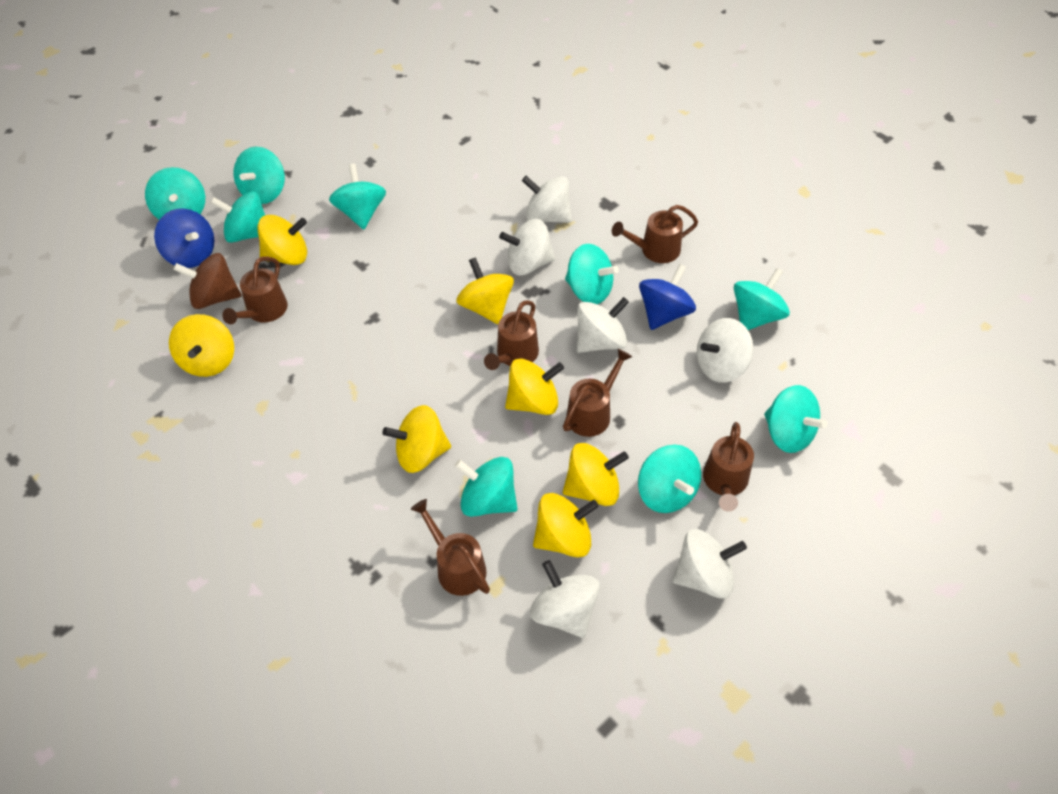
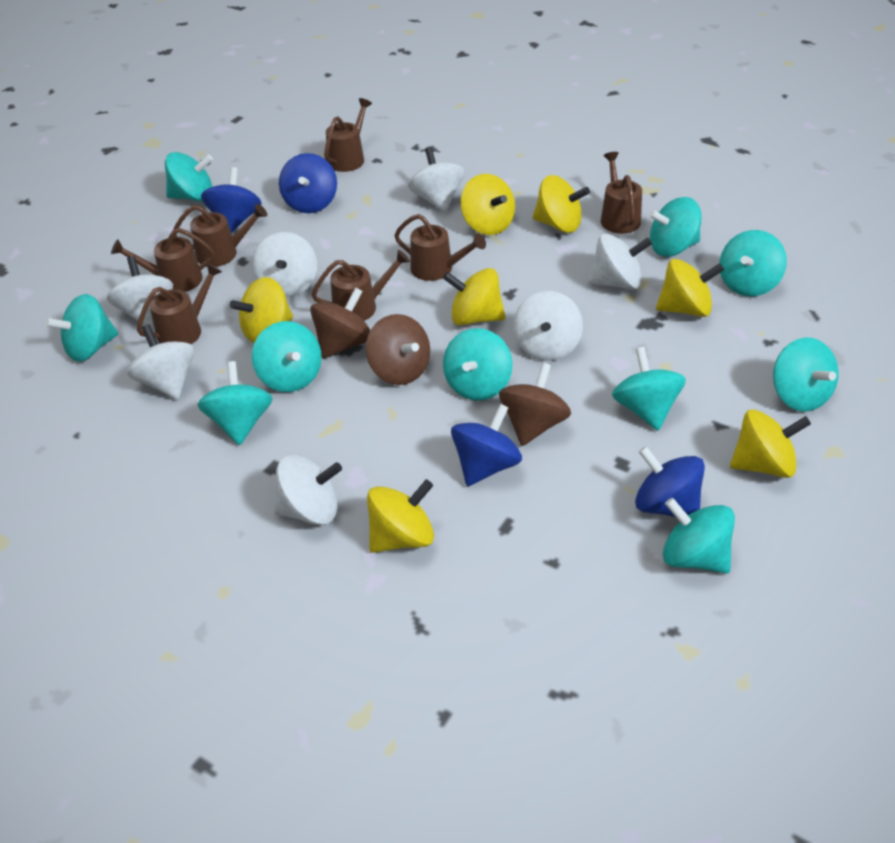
blue spinning top: 2 -> 4
brown spinning top: 1 -> 3
brown watering can: 6 -> 7
turquoise spinning top: 9 -> 10
white spinning top: 6 -> 7

